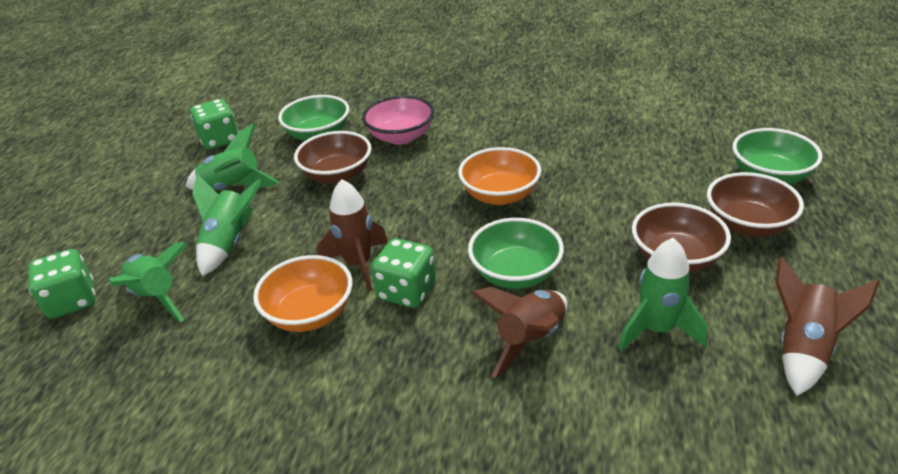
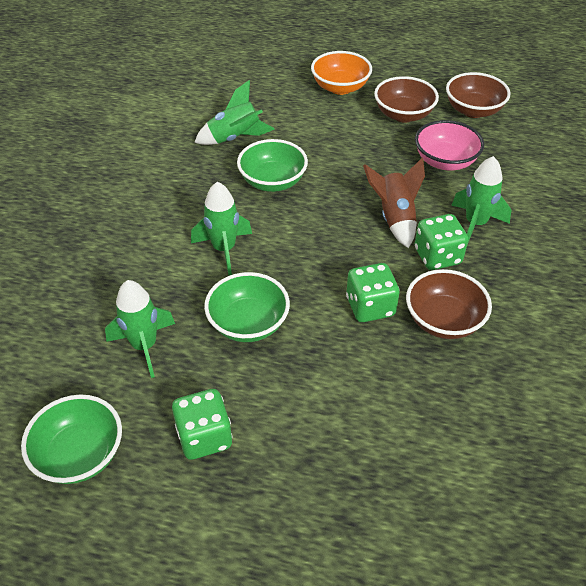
brown rocket: 3 -> 1
orange bowl: 2 -> 1

